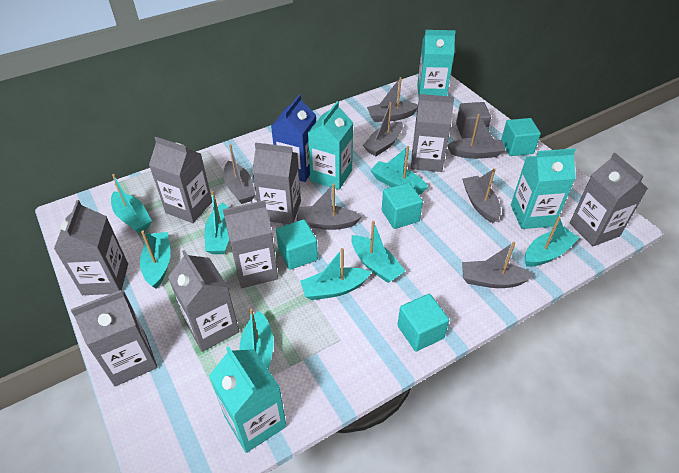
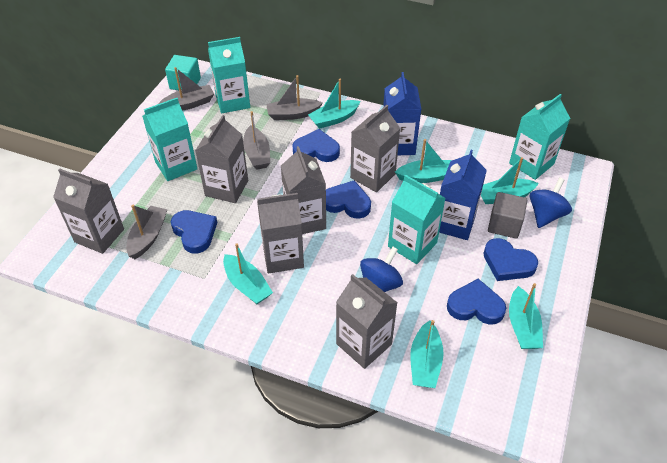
blue carton: 1 -> 2
blue heart: 0 -> 5
blue spinning top: 0 -> 2
grey boat: 7 -> 4
grey carton: 8 -> 6
turquoise boat: 8 -> 6
turquoise cube: 4 -> 1

